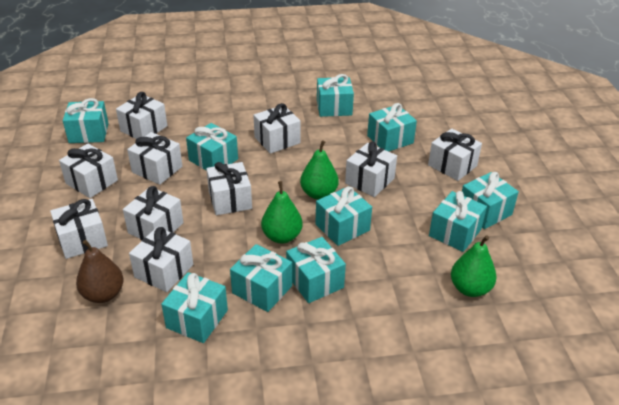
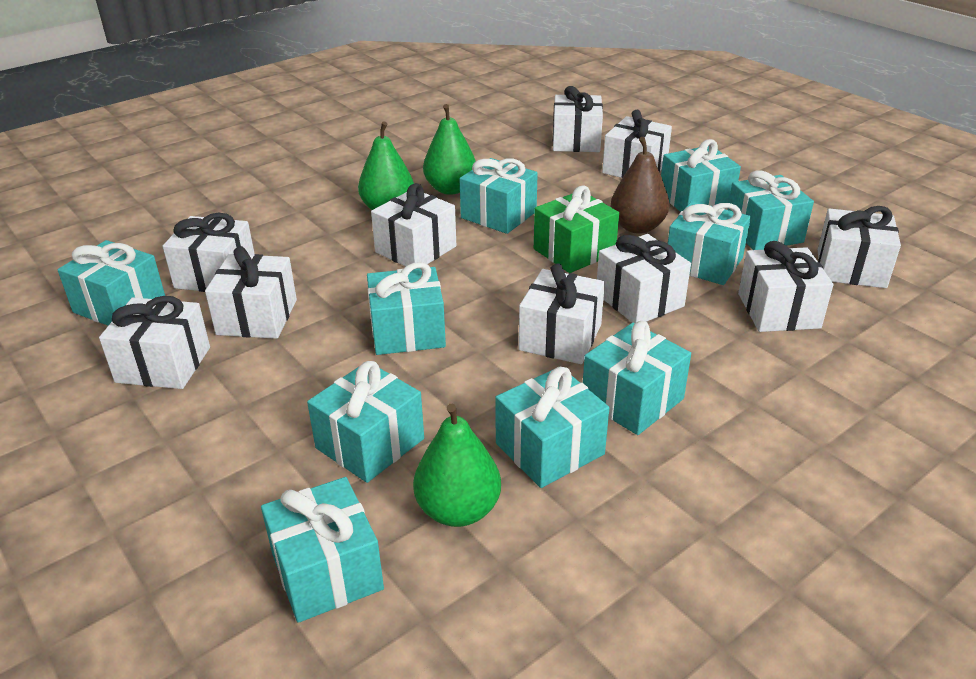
green gift: 0 -> 1

